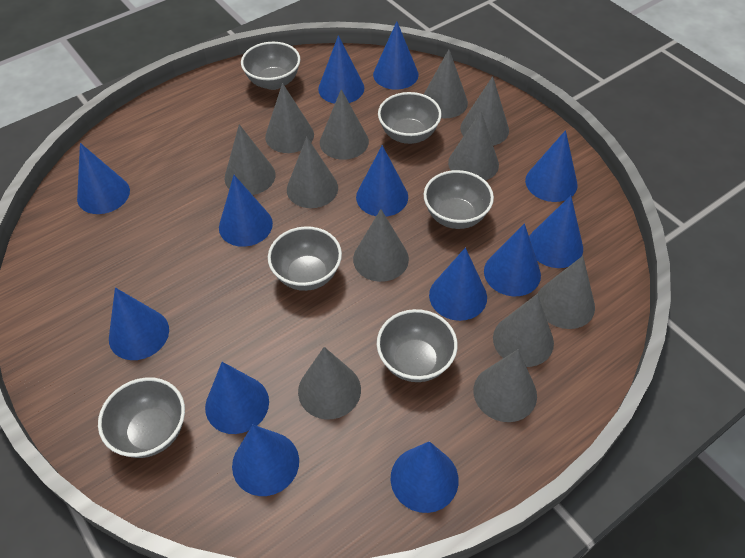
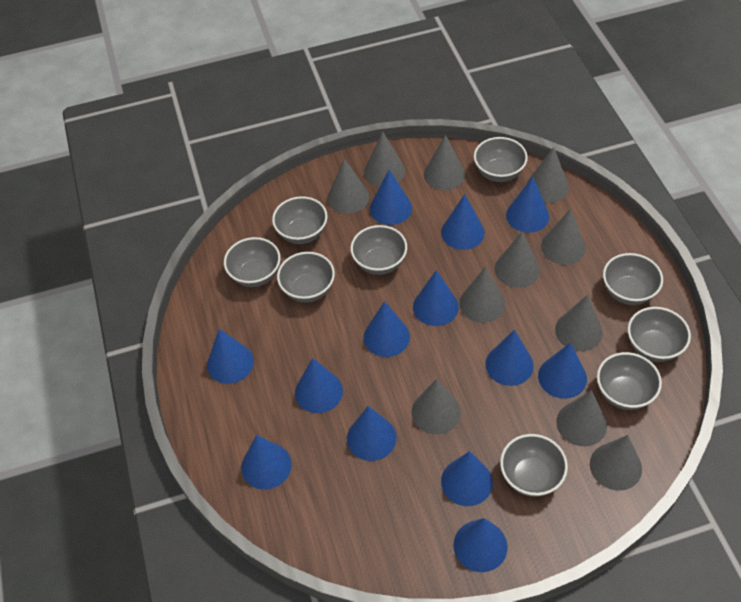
grey bowl: 6 -> 9
grey cone: 12 -> 11

